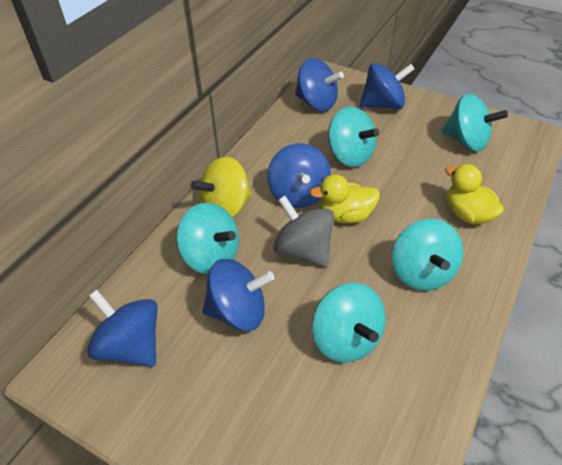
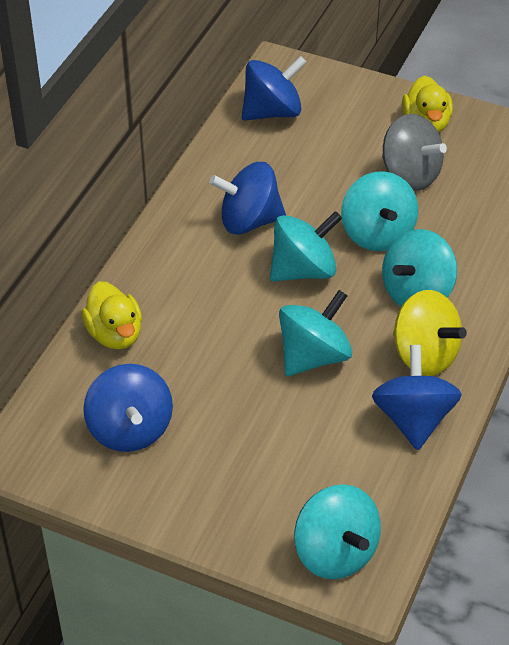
blue spinning top: 5 -> 4

